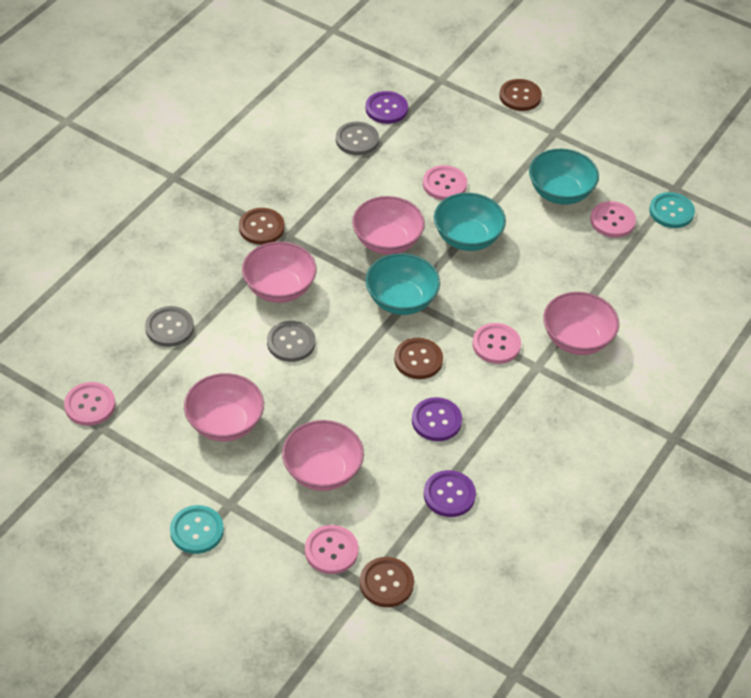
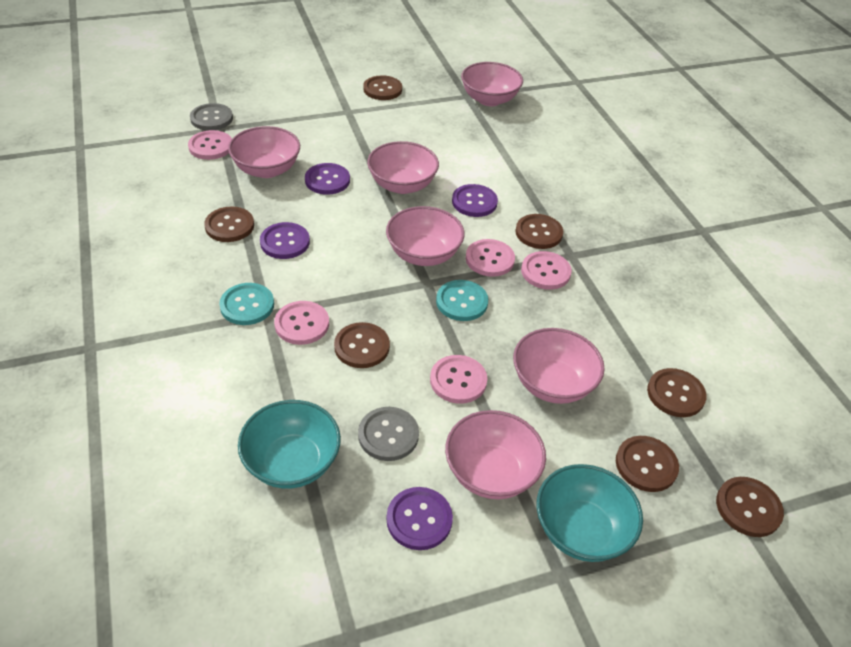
brown button: 4 -> 7
grey button: 3 -> 2
pink bowl: 5 -> 6
purple button: 3 -> 4
turquoise bowl: 3 -> 2

